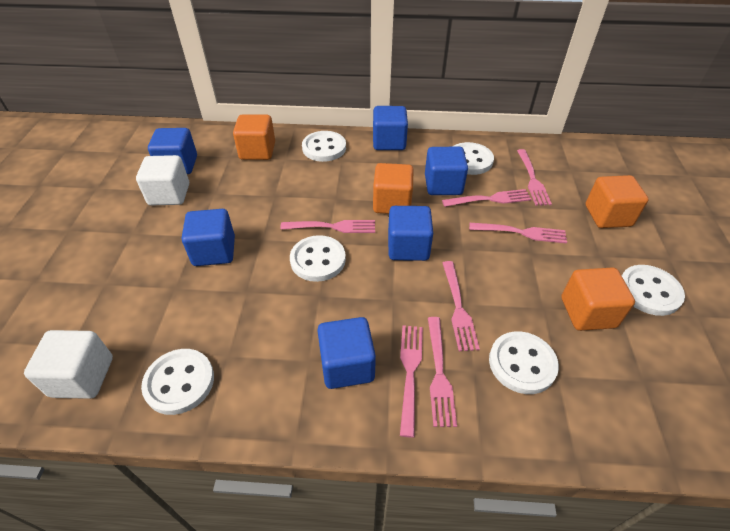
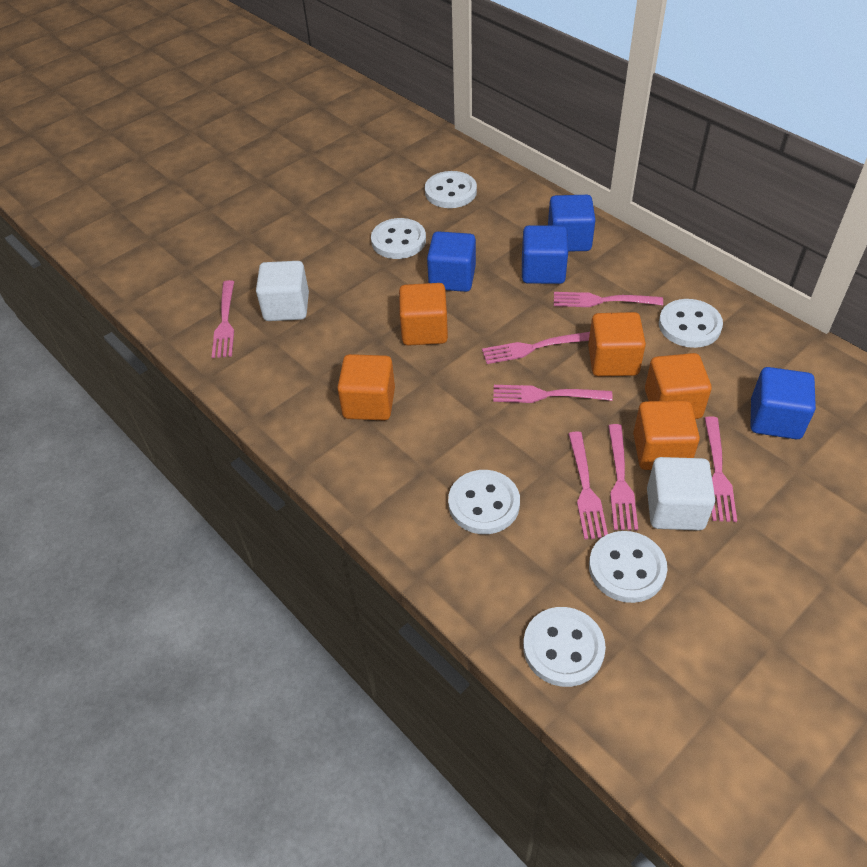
blue cube: 6 -> 4
orange cube: 4 -> 5

